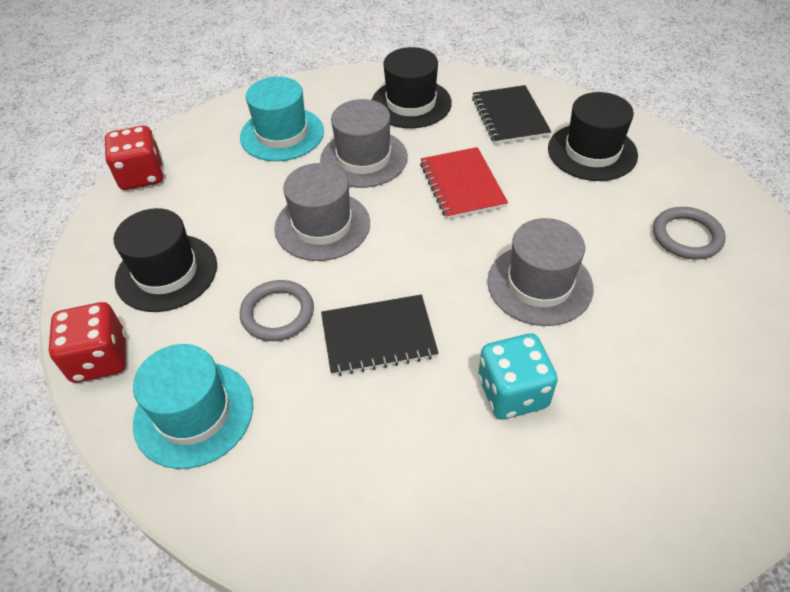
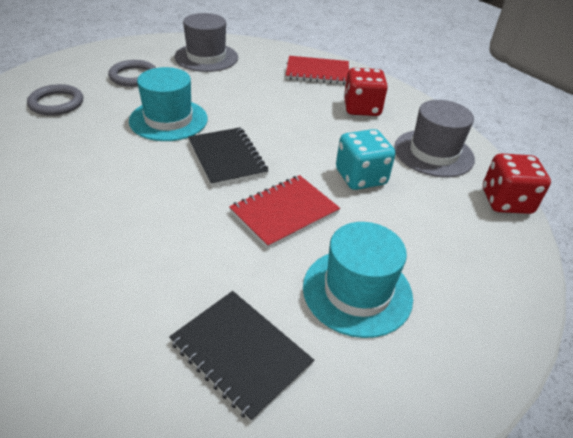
black hat: 3 -> 0
grey hat: 3 -> 2
red notebook: 1 -> 2

